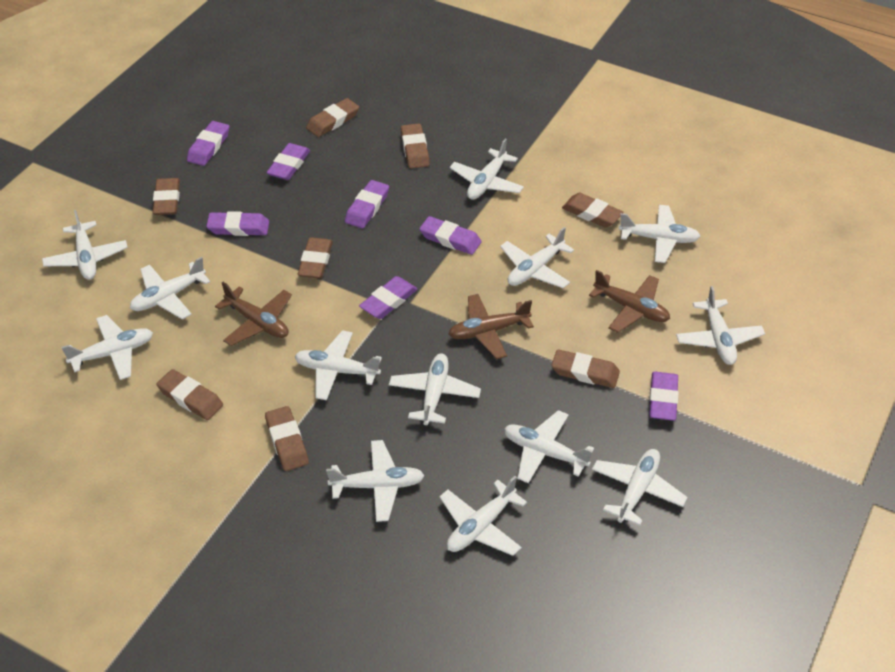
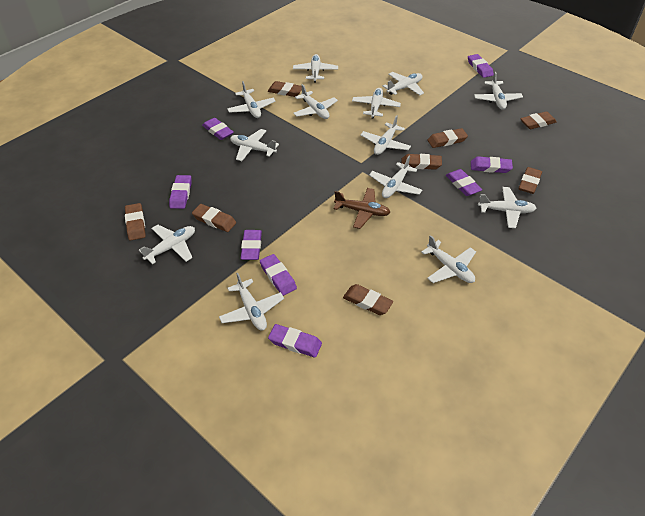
brown plane: 3 -> 1
purple eraser: 7 -> 8

